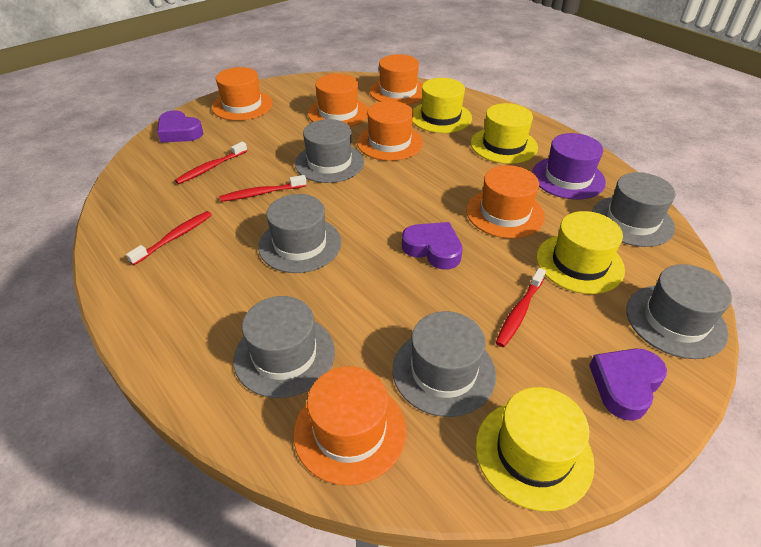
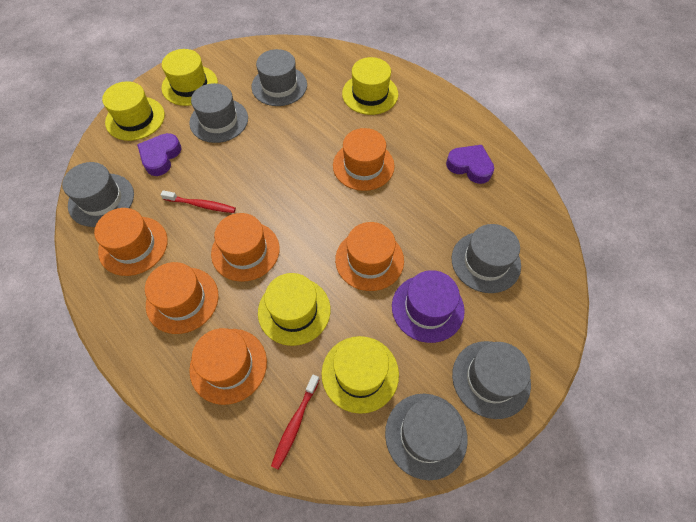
purple heart: 3 -> 2
red toothbrush: 4 -> 2
yellow hat: 4 -> 5

